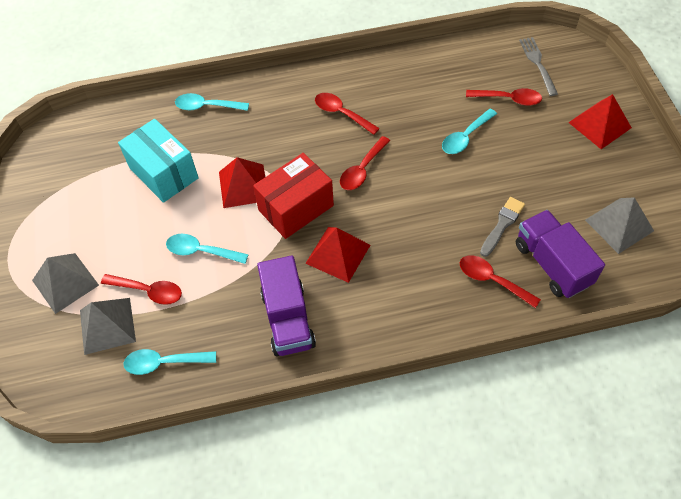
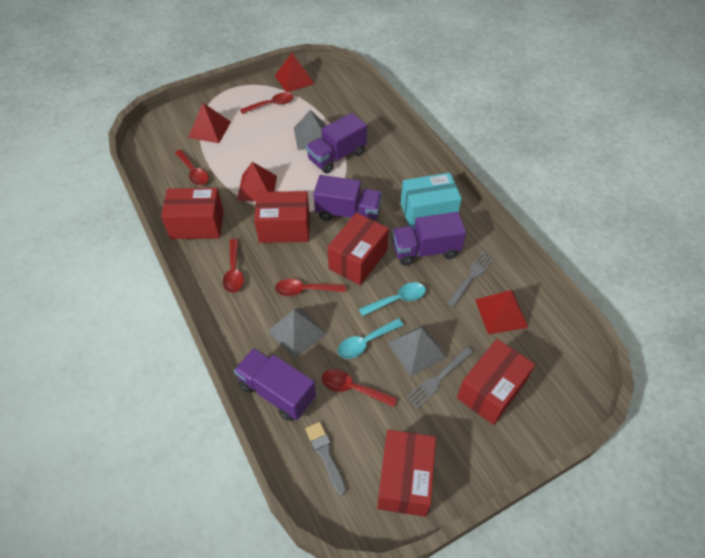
grey fork: 1 -> 2
purple truck: 2 -> 4
red box: 1 -> 5
red pyramid: 3 -> 4
turquoise spoon: 4 -> 2

